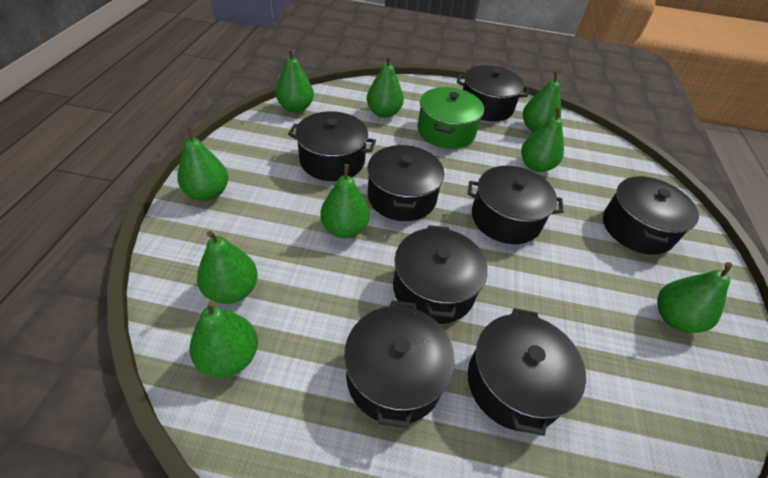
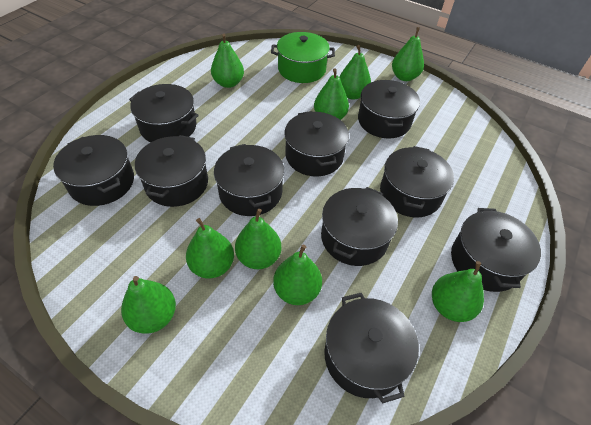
black pot: 8 -> 10

